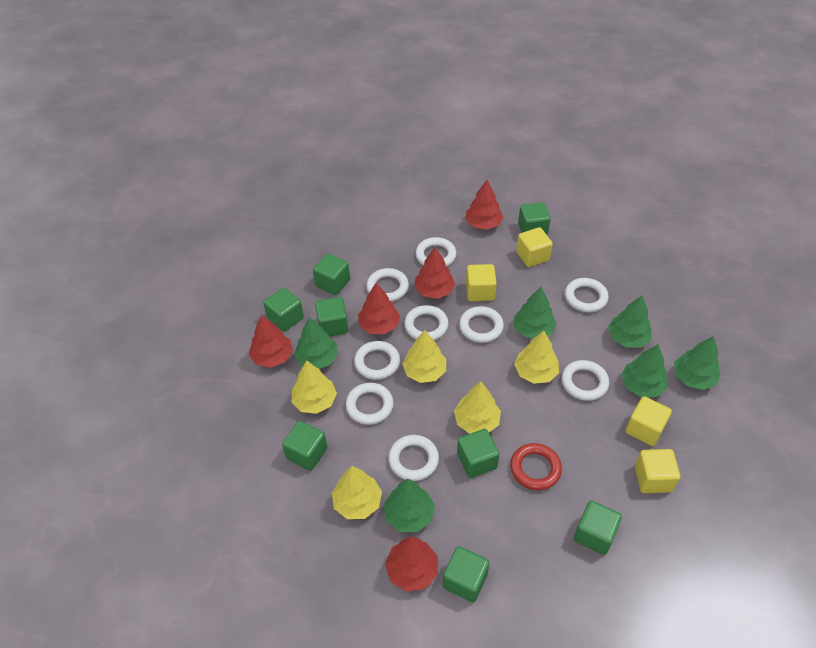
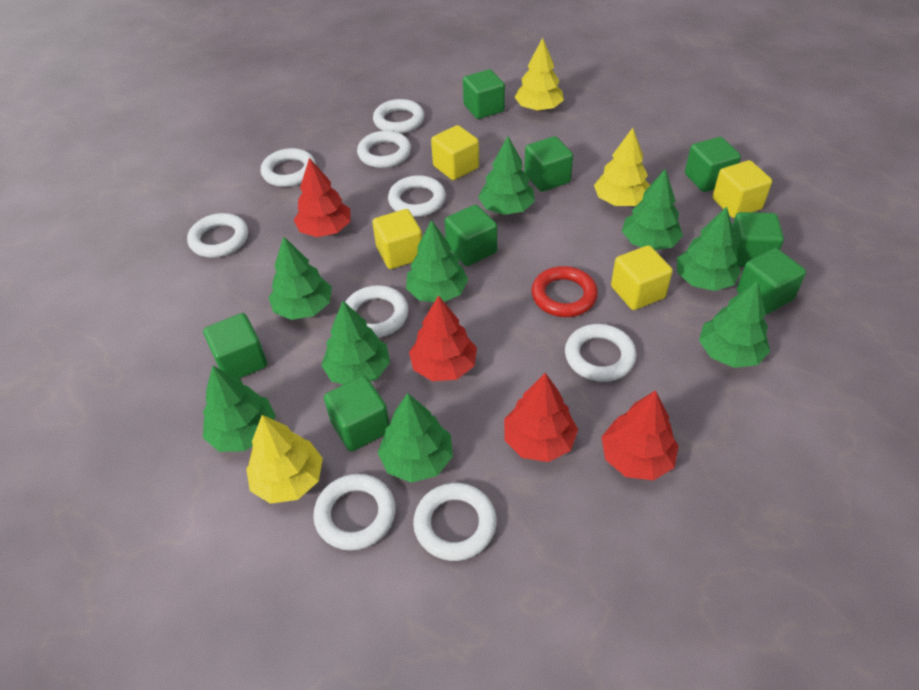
green tree: 6 -> 9
red tree: 5 -> 4
yellow tree: 5 -> 3

